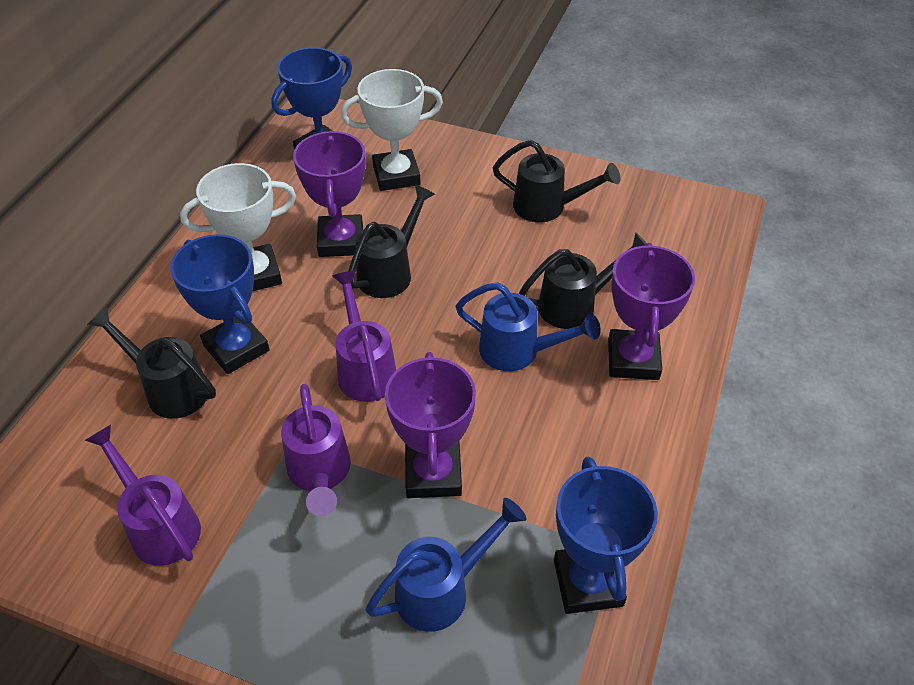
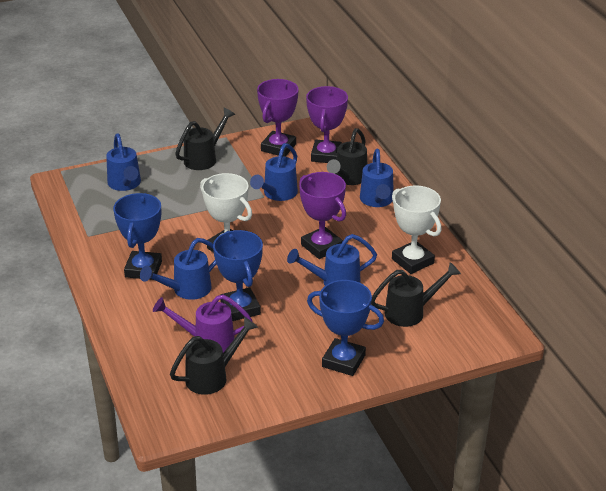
blue watering can: 2 -> 5
purple watering can: 3 -> 1

